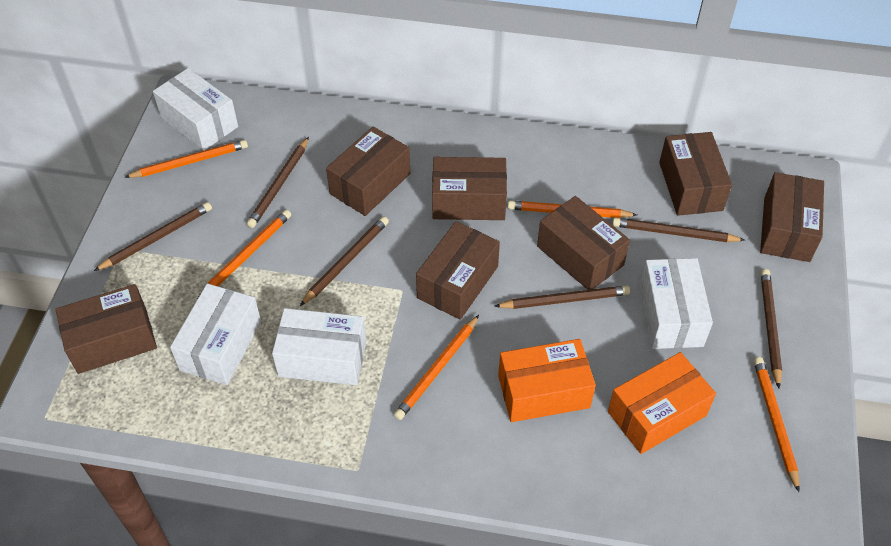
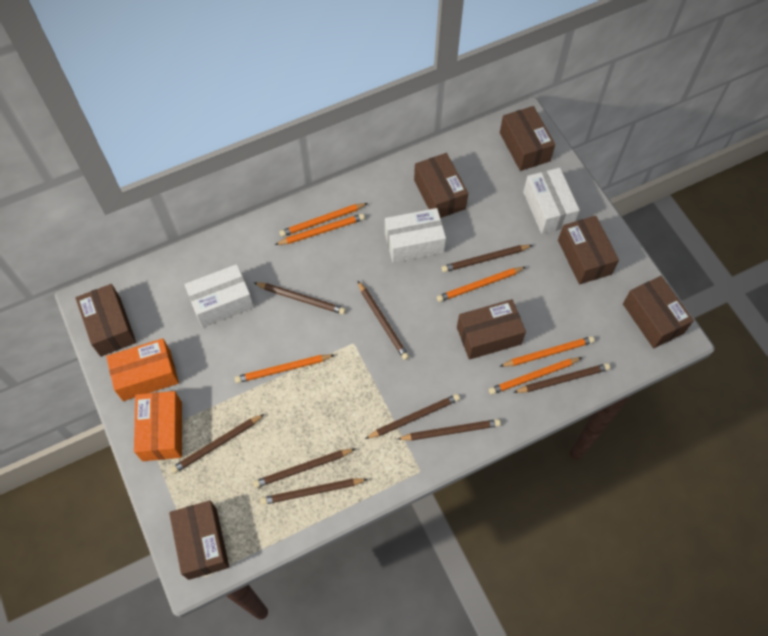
brown pencil: 6 -> 9
orange pencil: 5 -> 6
white box: 4 -> 3

